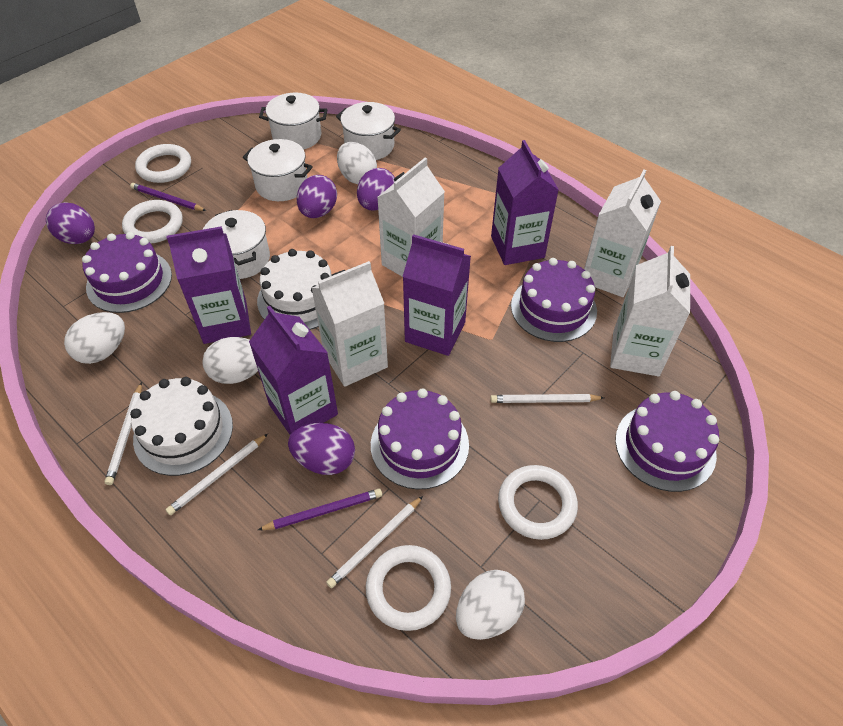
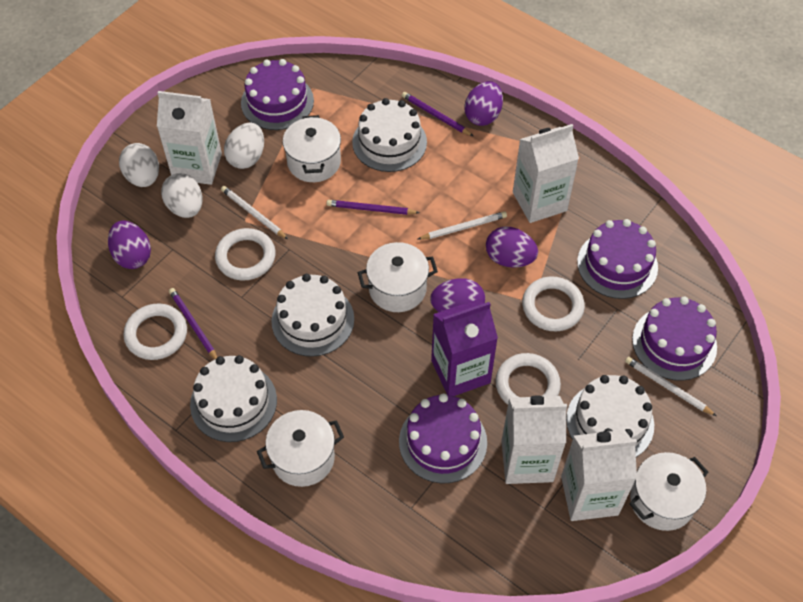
purple carton: 4 -> 1
purple pencil: 2 -> 3
white cake: 2 -> 4
white egg: 4 -> 3
white pencil: 4 -> 3

